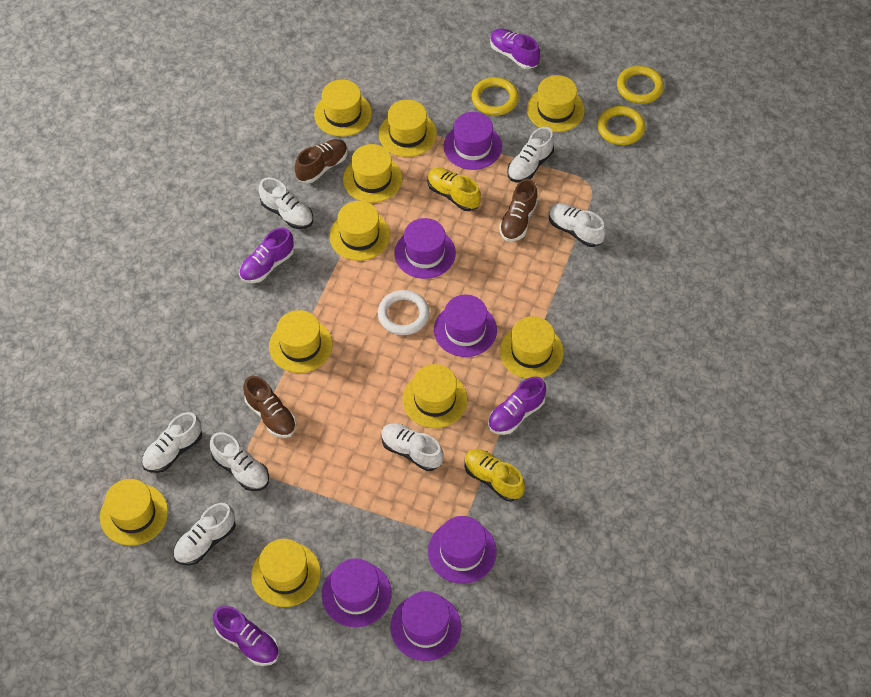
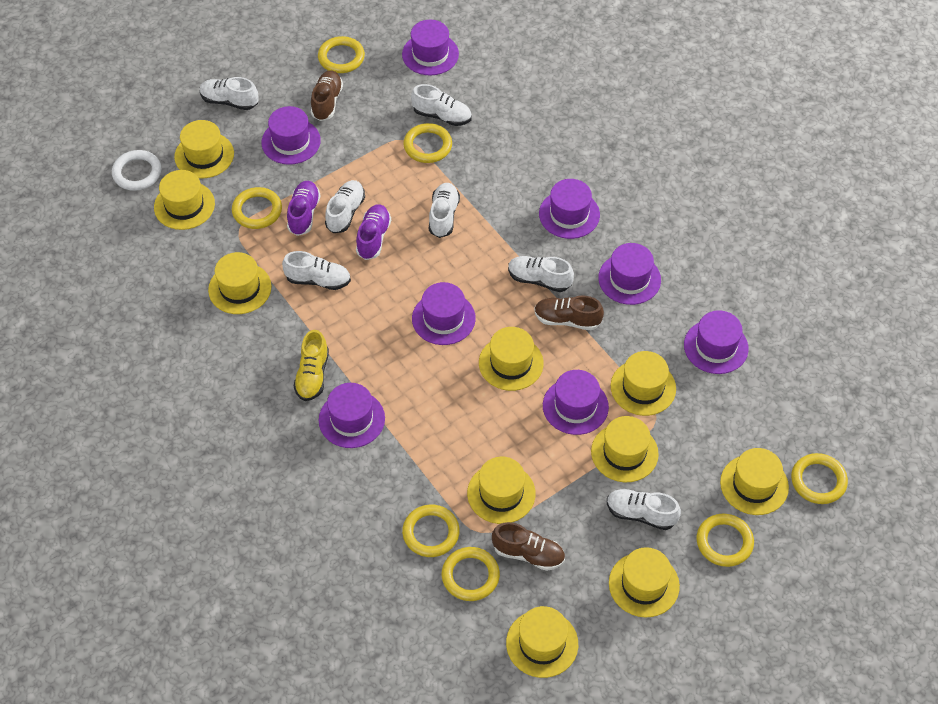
purple hat: 6 -> 8
purple shoe: 4 -> 2
yellow ring: 3 -> 7
yellow shoe: 2 -> 1

